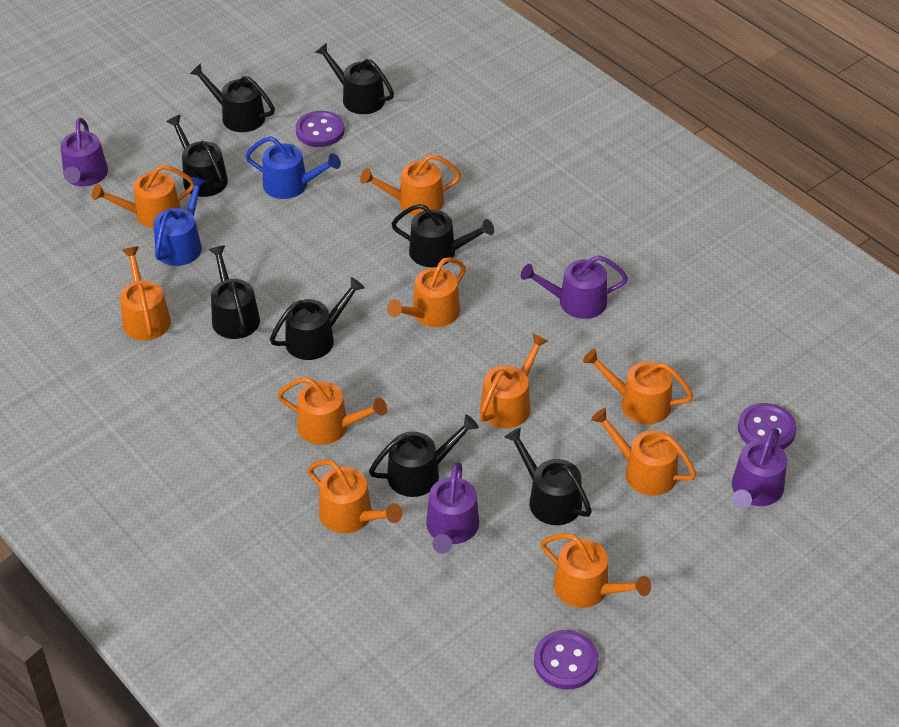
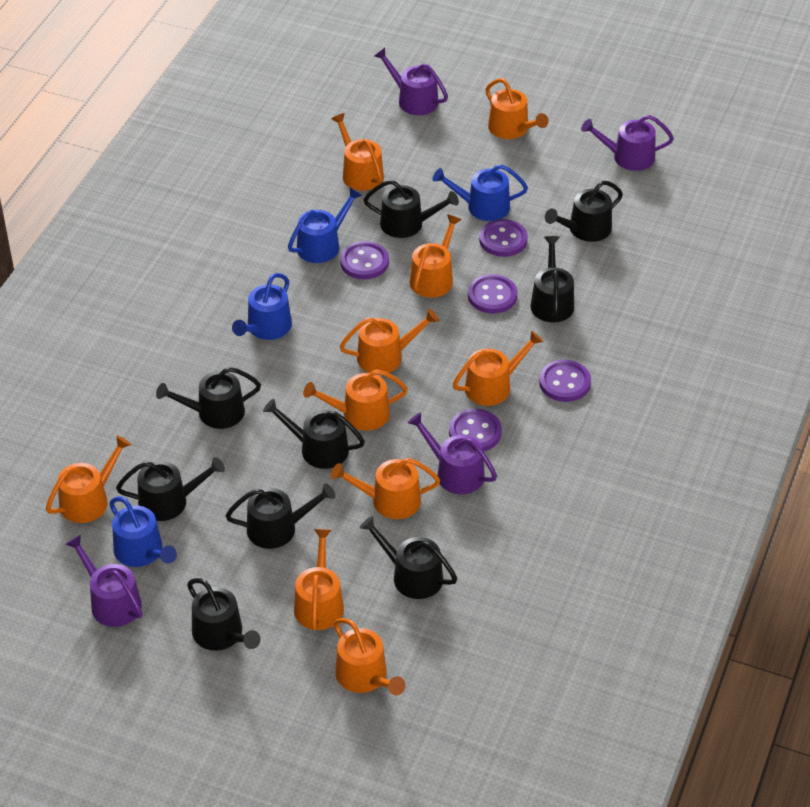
black watering can: 8 -> 9
blue watering can: 2 -> 4
purple button: 3 -> 5

